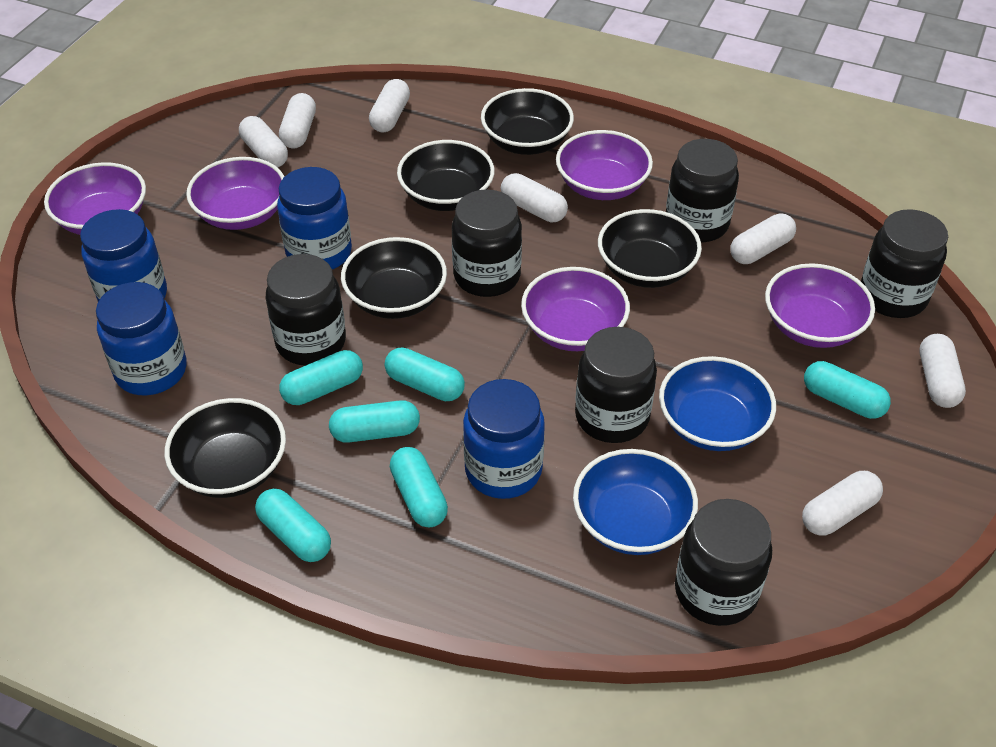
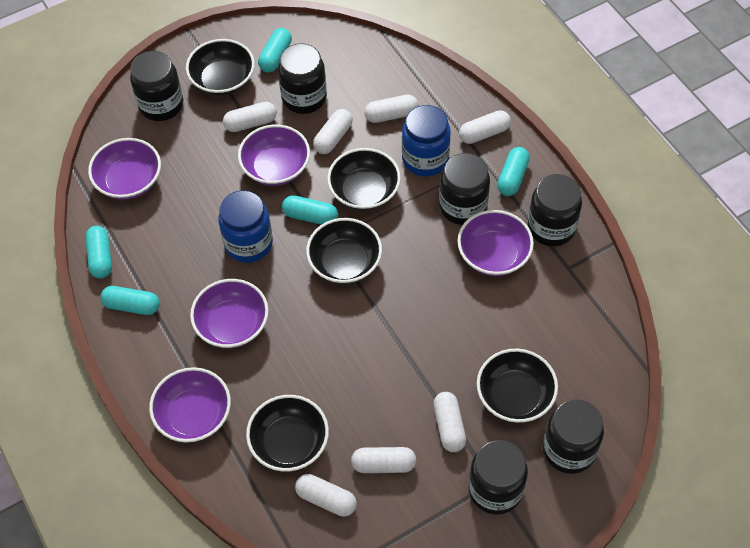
blue bowl: 2 -> 0
blue jar: 4 -> 2
turquoise capsule: 6 -> 5

